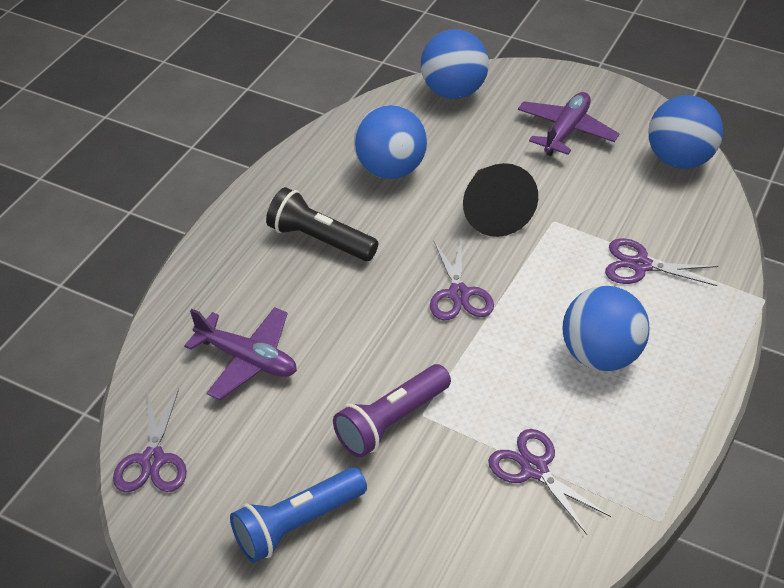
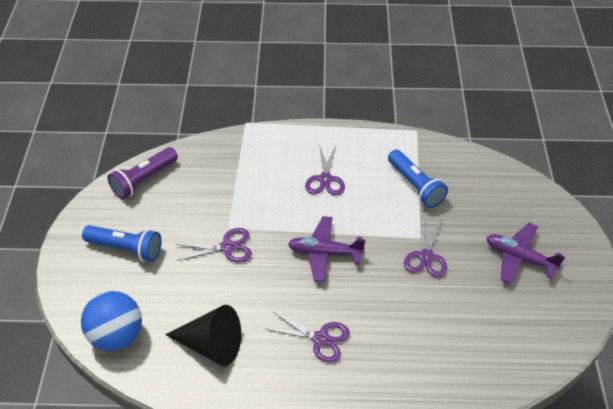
black flashlight: 1 -> 0
blue ball: 4 -> 1
blue flashlight: 1 -> 2

